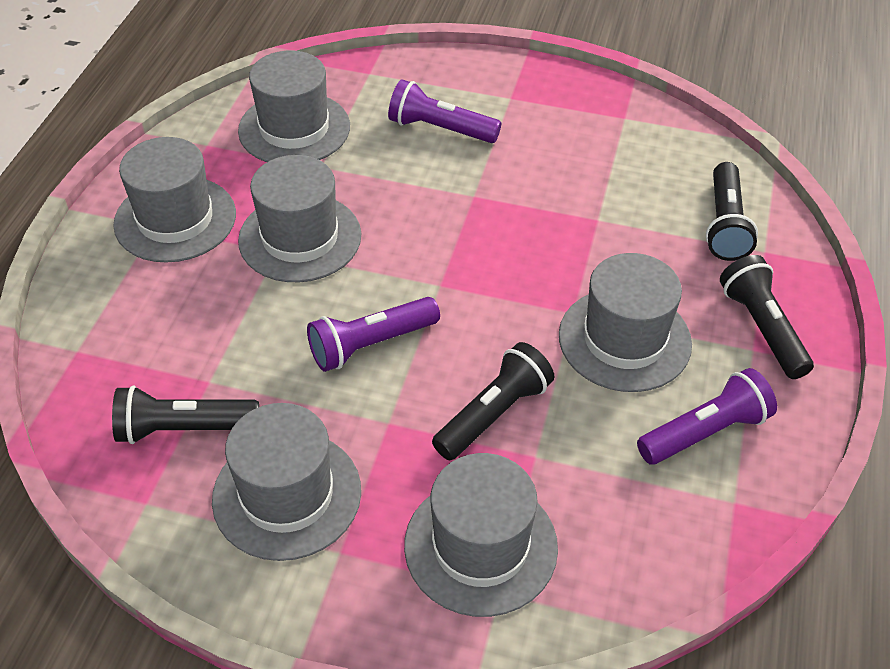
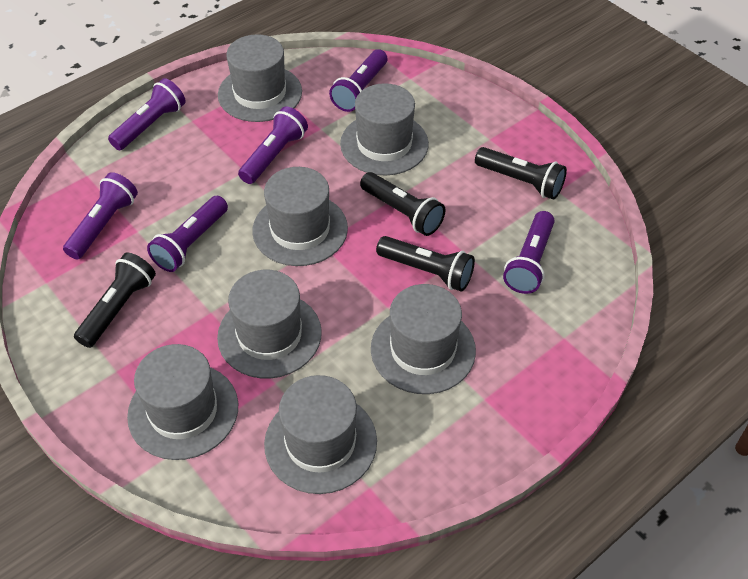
grey hat: 6 -> 7
purple flashlight: 3 -> 6

